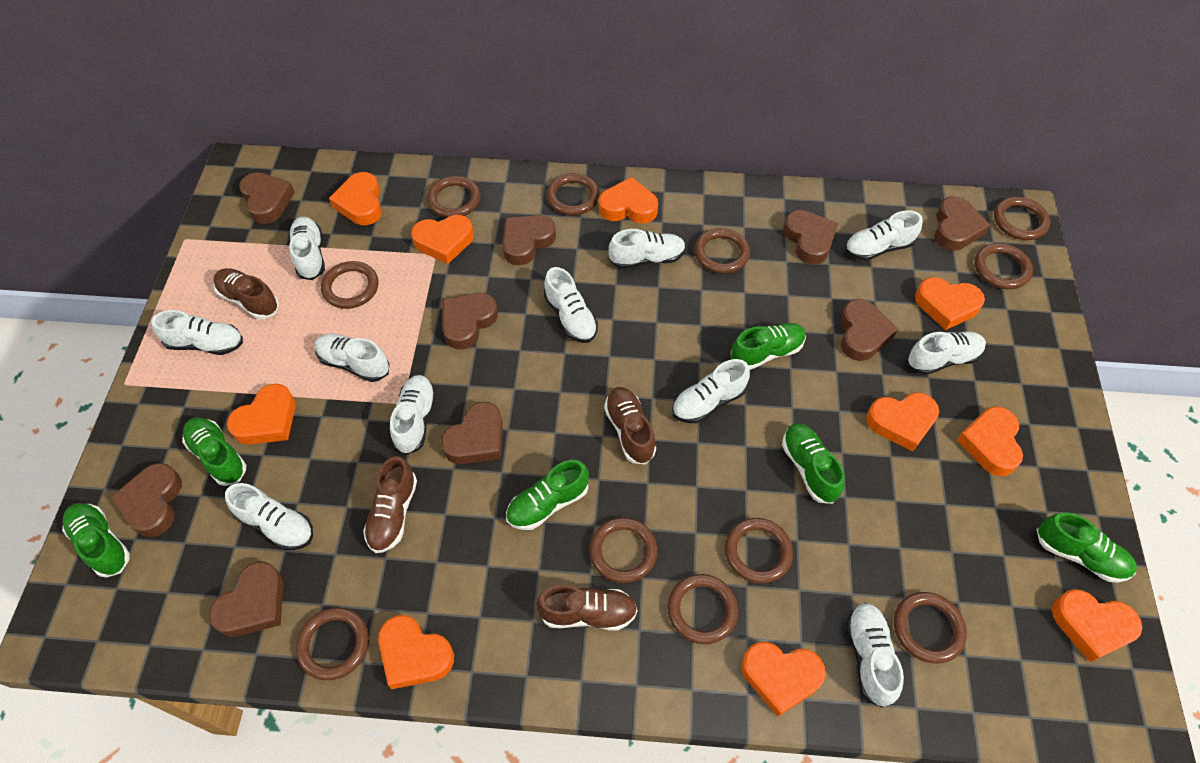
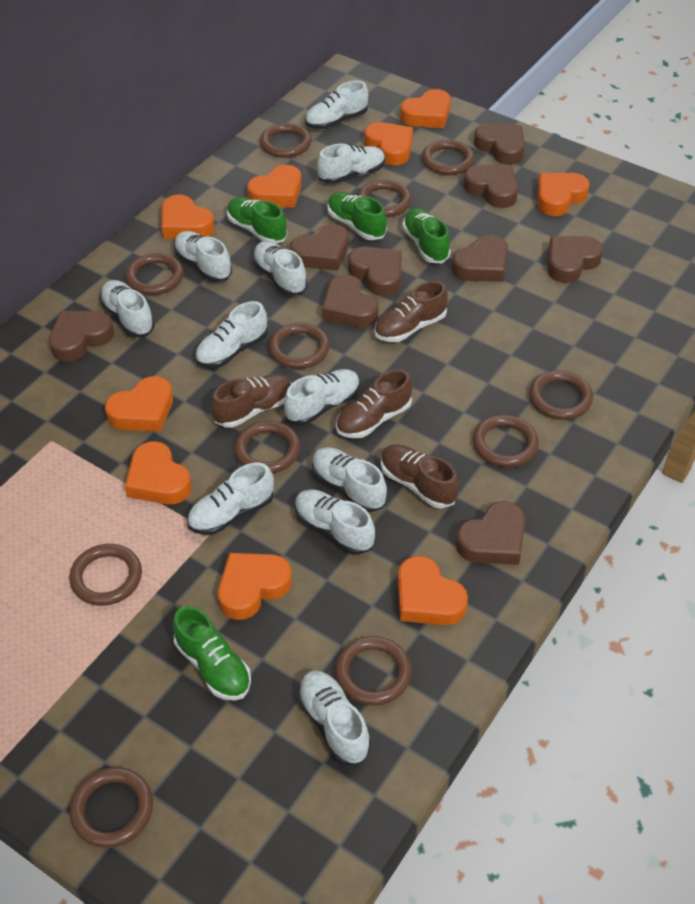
green shoe: 6 -> 4
orange heart: 10 -> 9

